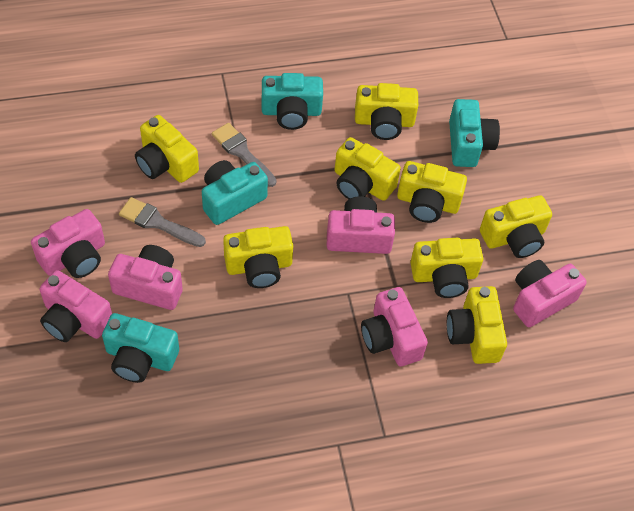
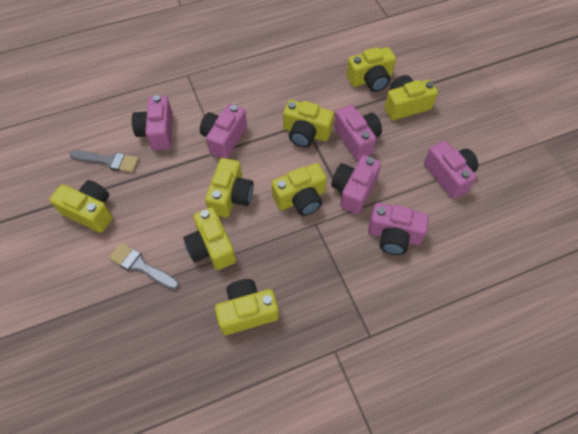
turquoise camera: 4 -> 0

